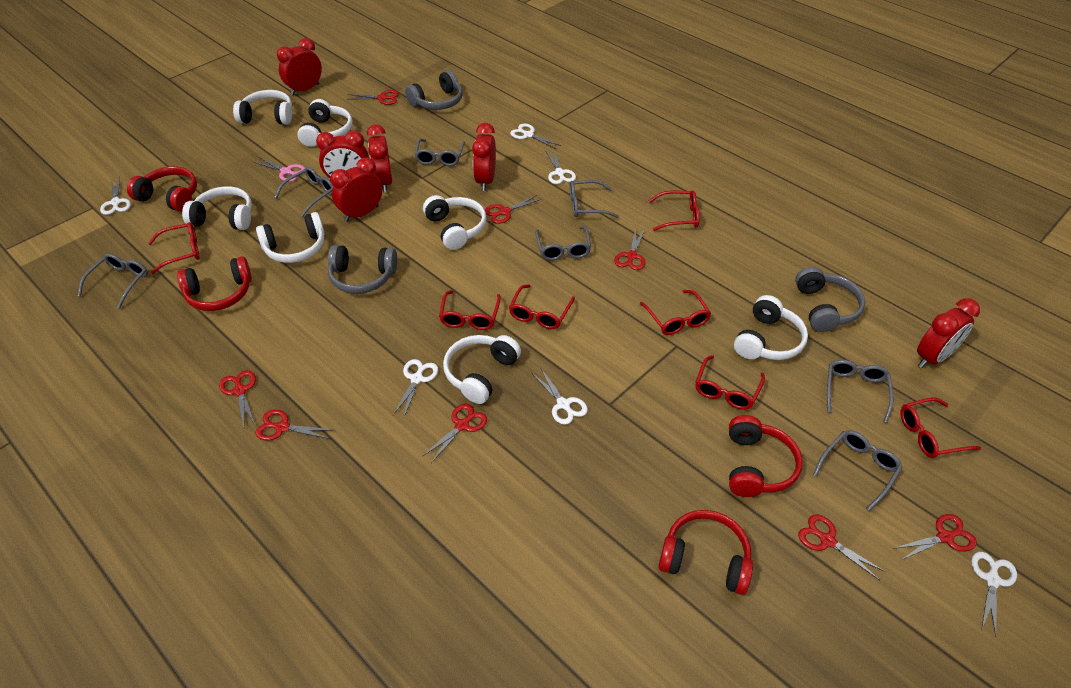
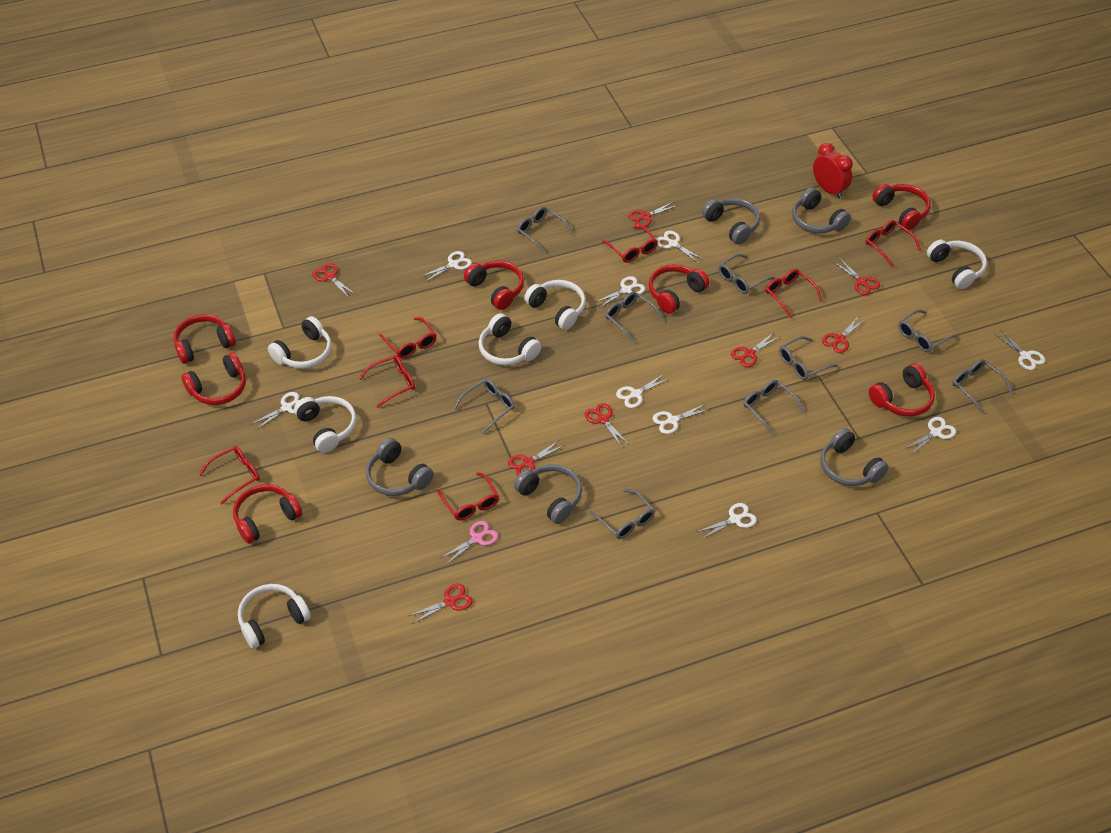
grey glasses: 7 -> 9
grey headphones: 3 -> 5
red clock: 6 -> 1
red headphones: 4 -> 7
white headphones: 7 -> 6
white scissors: 6 -> 9

